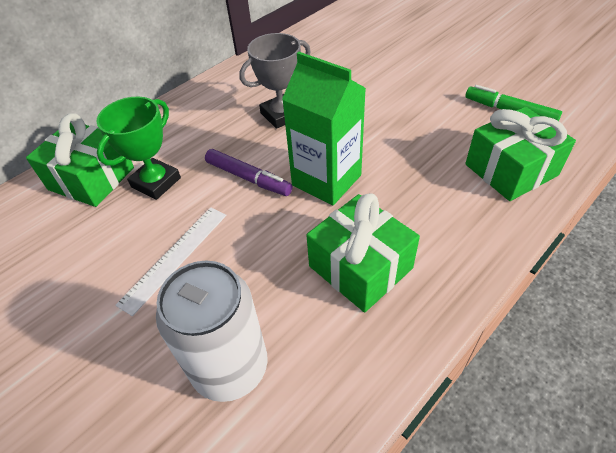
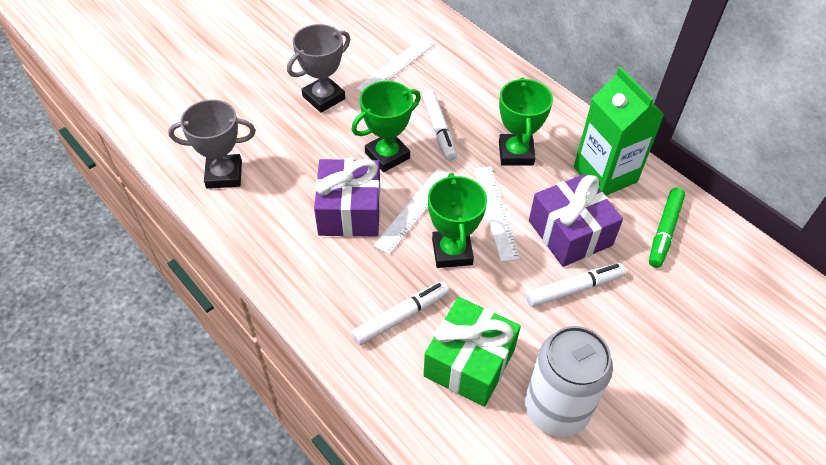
green gift: 3 -> 1
green trophy: 1 -> 3
grey trophy: 1 -> 2
purple gift: 0 -> 2
purple marker: 1 -> 0
white marker: 0 -> 3
white ruler: 1 -> 3

